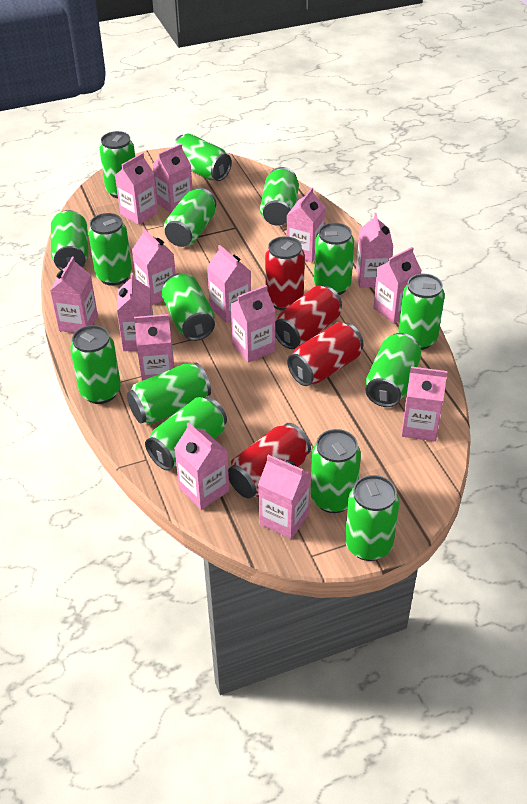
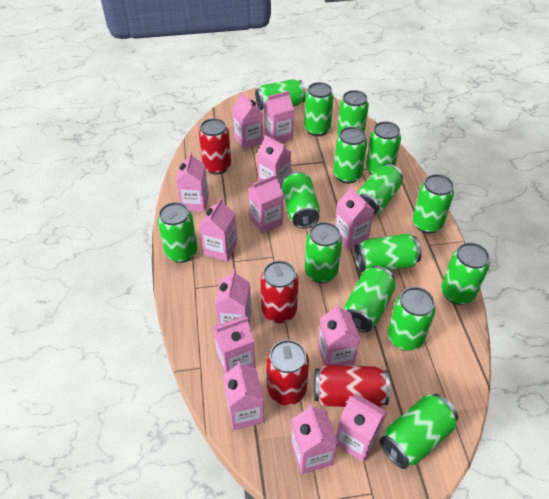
pink carton: 14 -> 13

